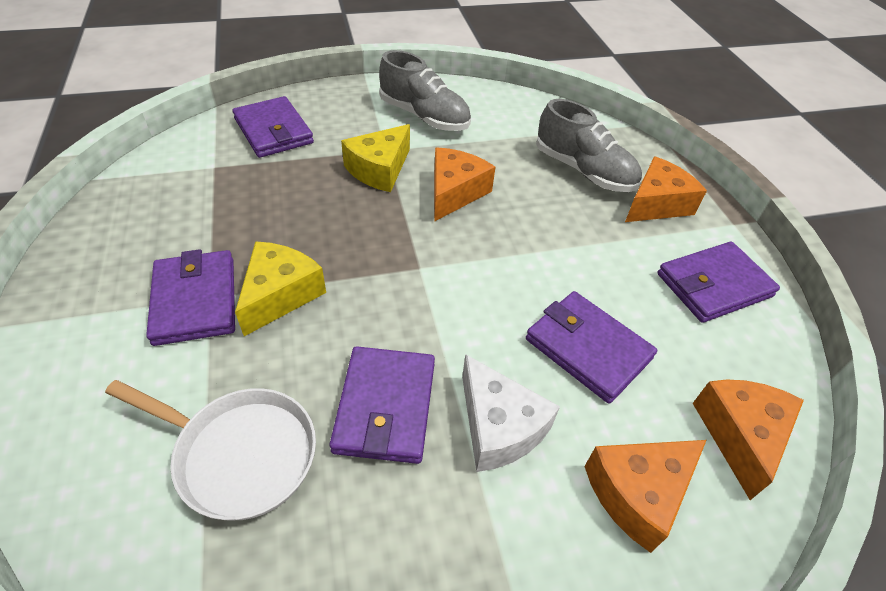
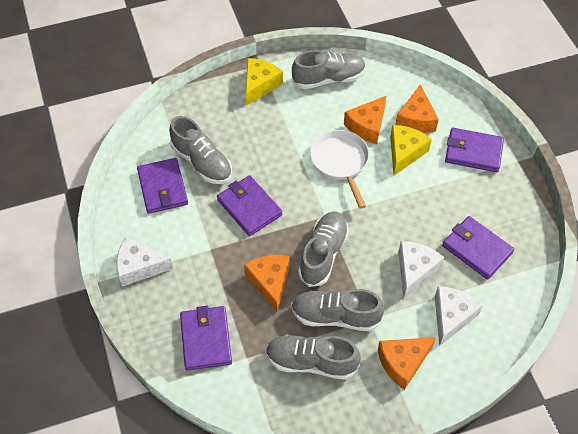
grey shoe: 2 -> 5
white cheese: 1 -> 3

